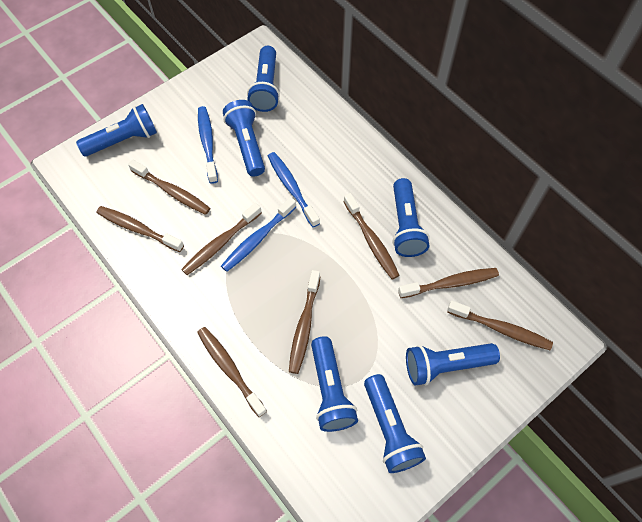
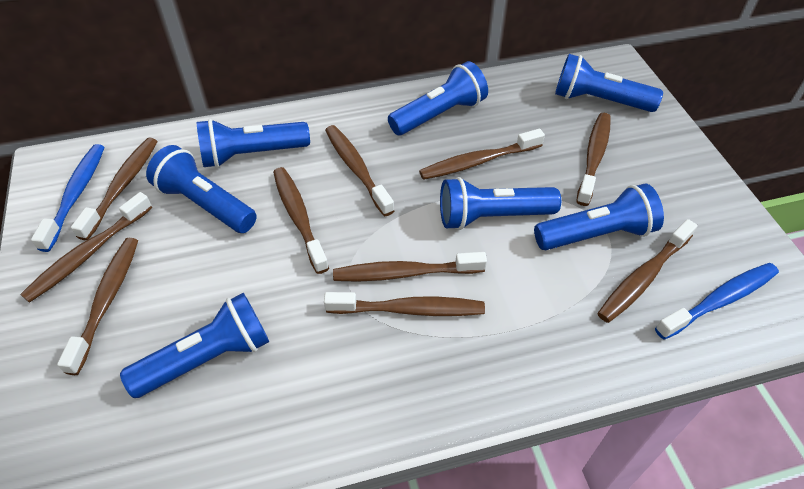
blue toothbrush: 3 -> 2
brown toothbrush: 8 -> 10

